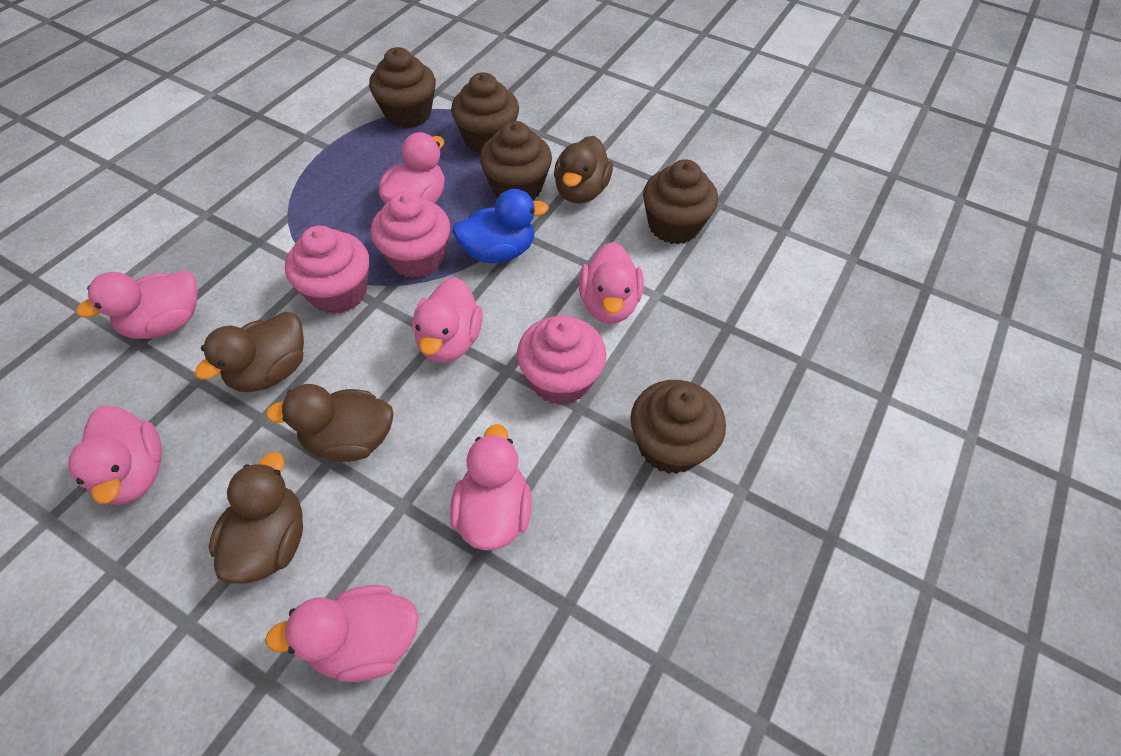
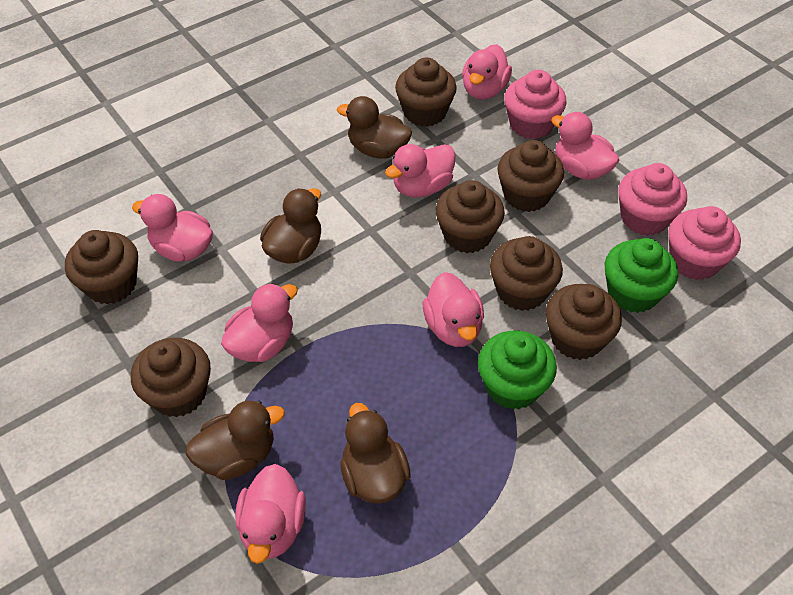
blue duck: 1 -> 0
brown cupcake: 5 -> 7
green cupcake: 0 -> 2

